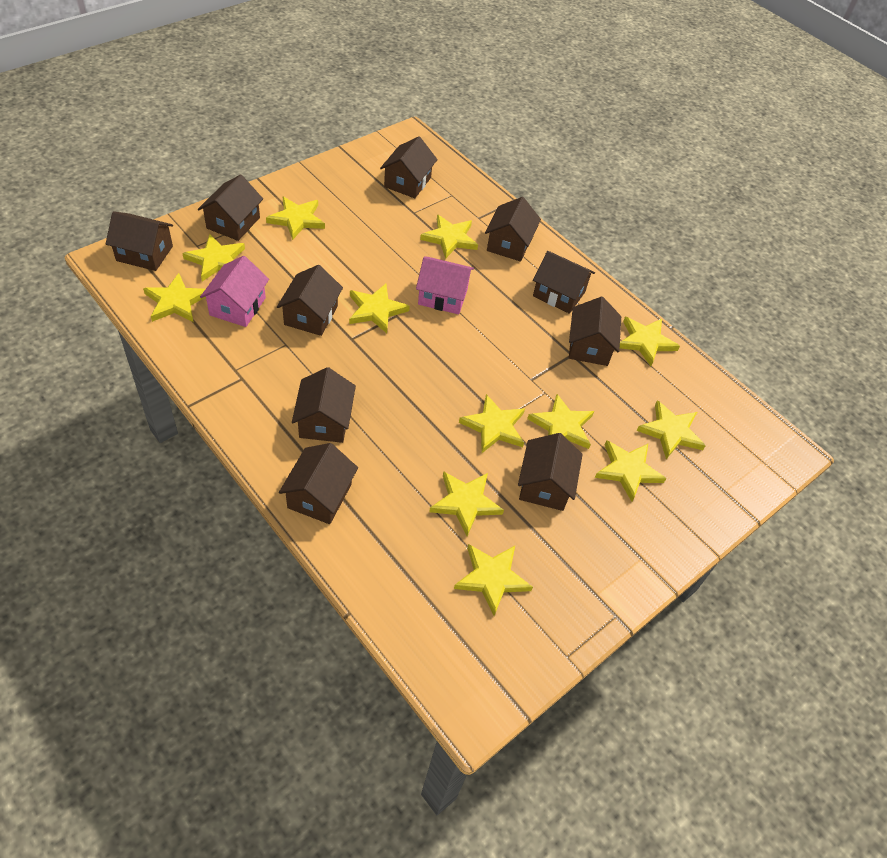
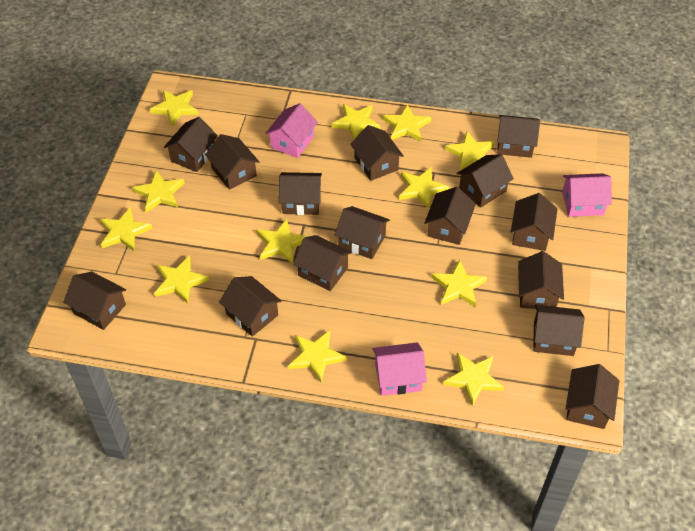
brown house: 10 -> 15
pink house: 2 -> 3

